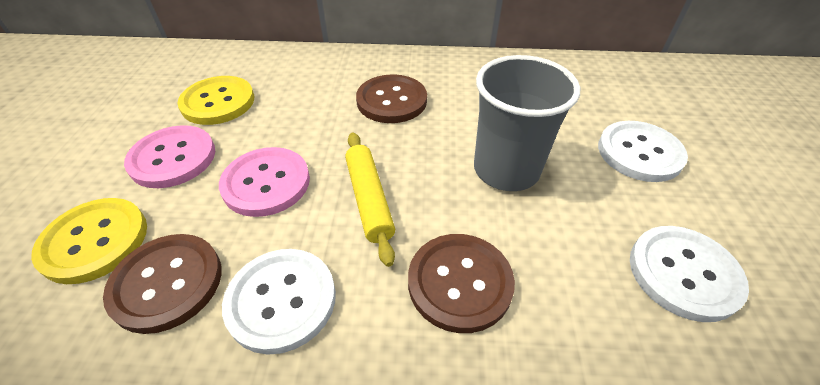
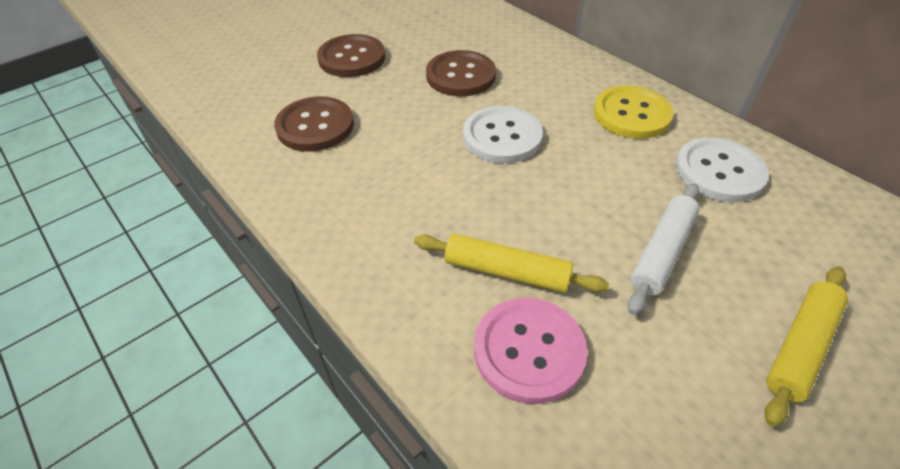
grey cup: 1 -> 0
pink button: 2 -> 1
white button: 3 -> 2
white rolling pin: 0 -> 1
yellow button: 2 -> 1
yellow rolling pin: 1 -> 2

